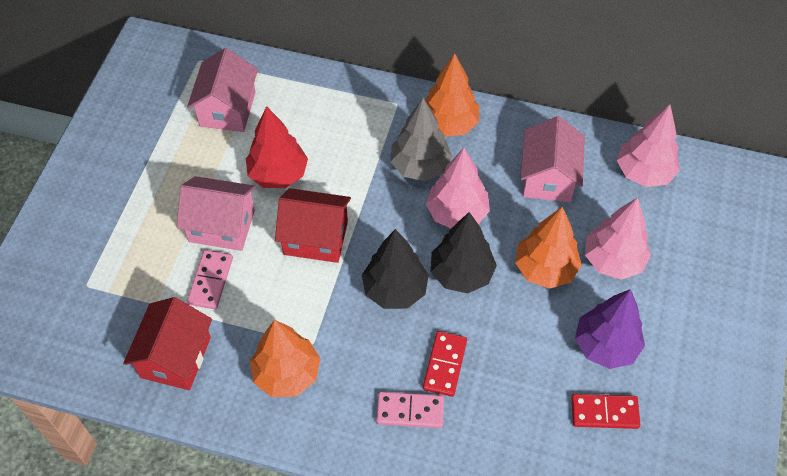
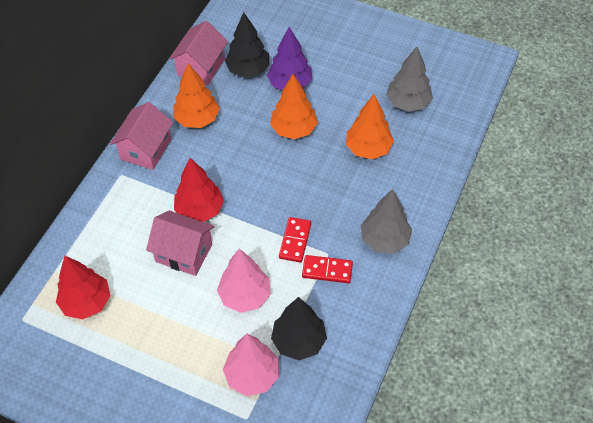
grey tree: 1 -> 2
pink domino: 2 -> 0
pink tree: 3 -> 2
red house: 2 -> 0
red tree: 1 -> 2

